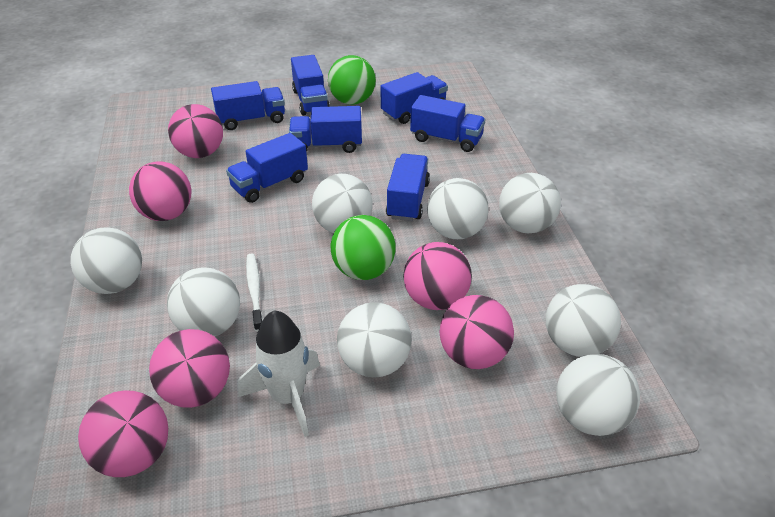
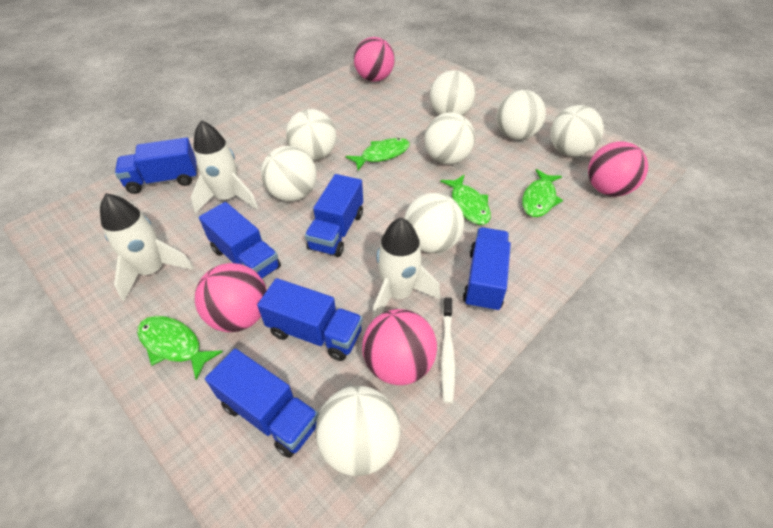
blue truck: 7 -> 6
green ball: 2 -> 0
green fish: 0 -> 4
pink ball: 6 -> 4
white rocket: 1 -> 3

